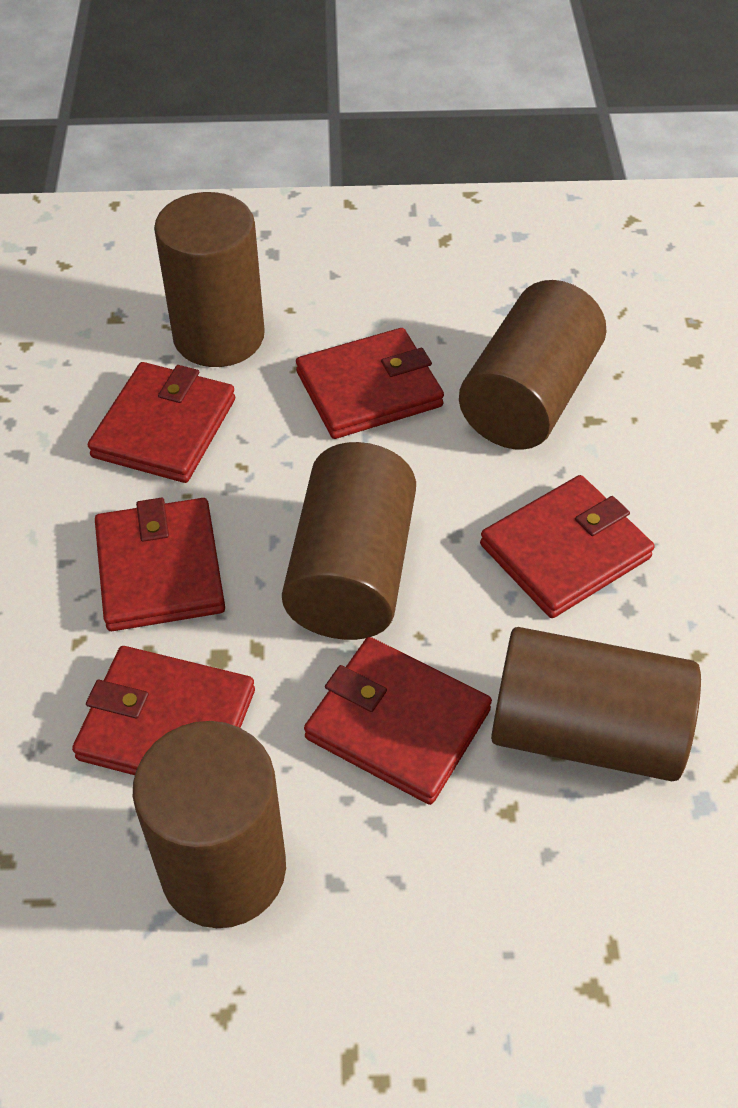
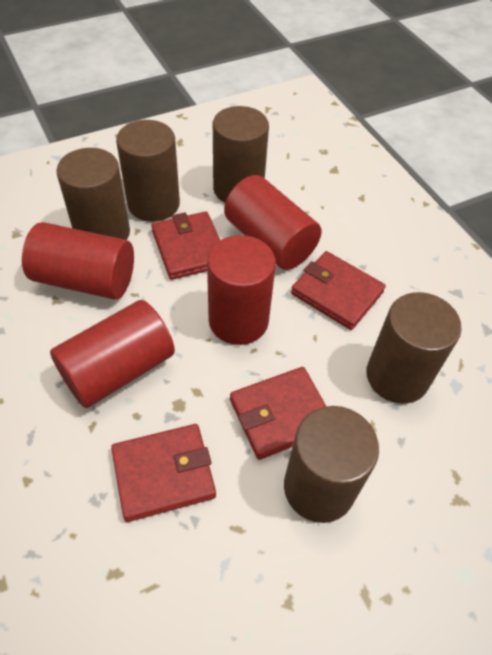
red cylinder: 0 -> 4
red wallet: 6 -> 4

